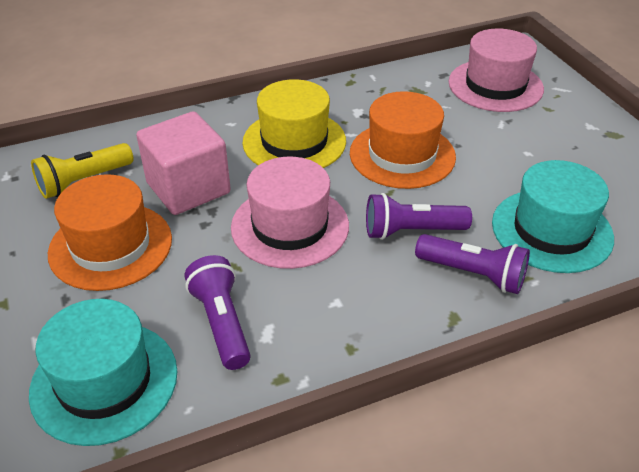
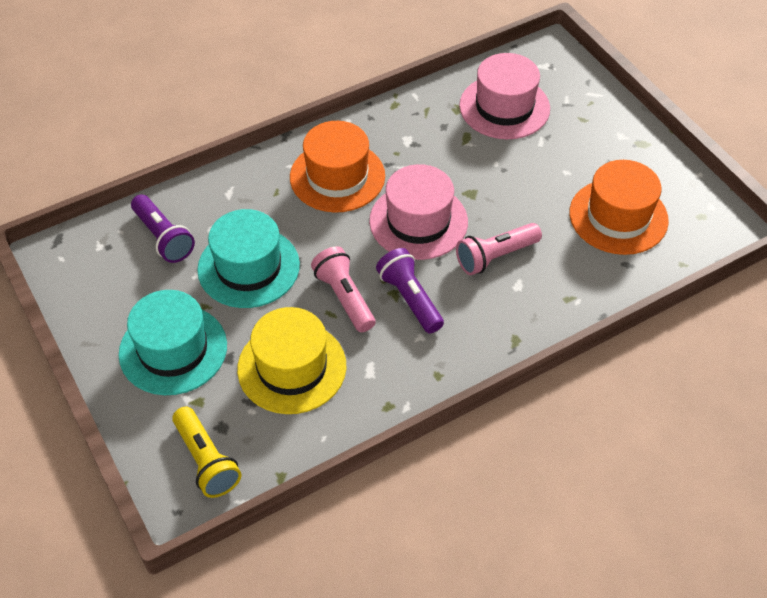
pink cube: 1 -> 0
pink flashlight: 0 -> 2
purple flashlight: 3 -> 2

